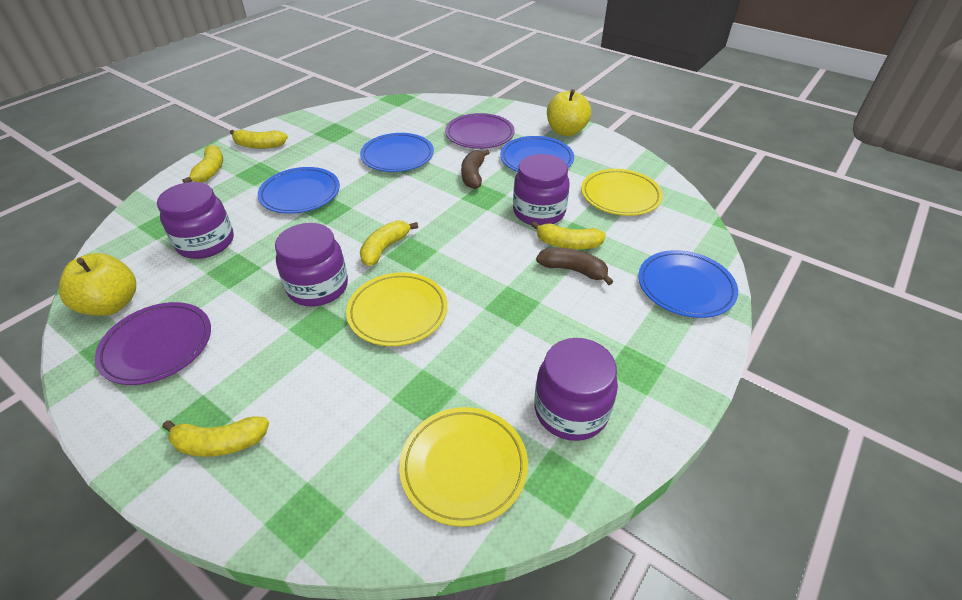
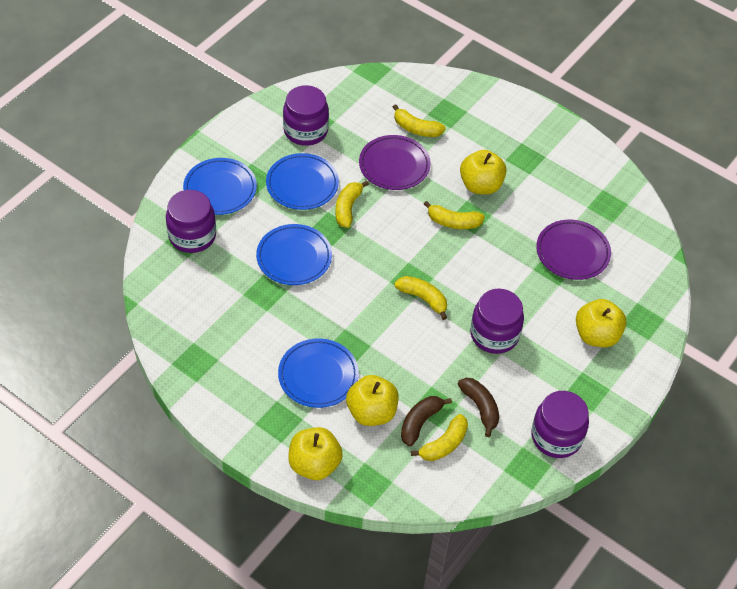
yellow apple: 2 -> 4
yellow plate: 3 -> 0

